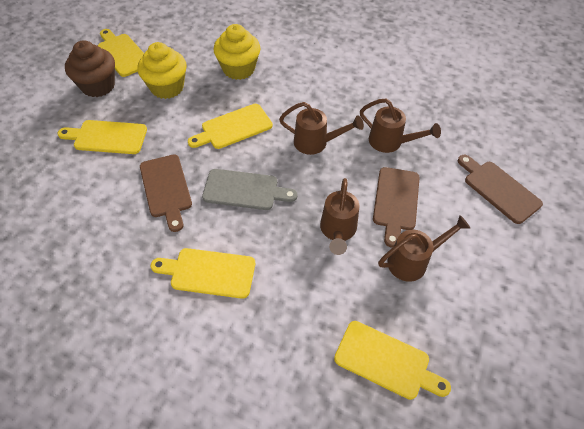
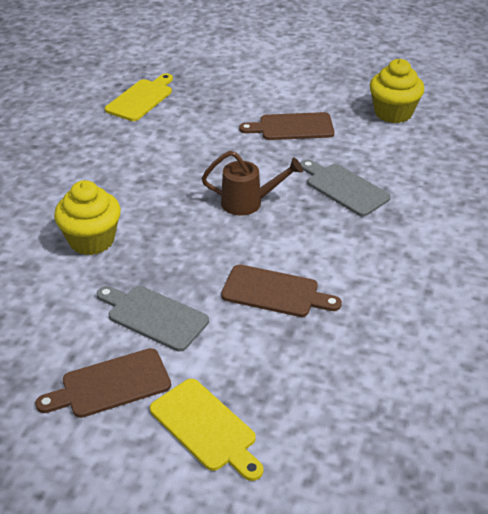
brown cupcake: 1 -> 0
brown watering can: 4 -> 1
grey cutting board: 1 -> 2
yellow cutting board: 5 -> 2

